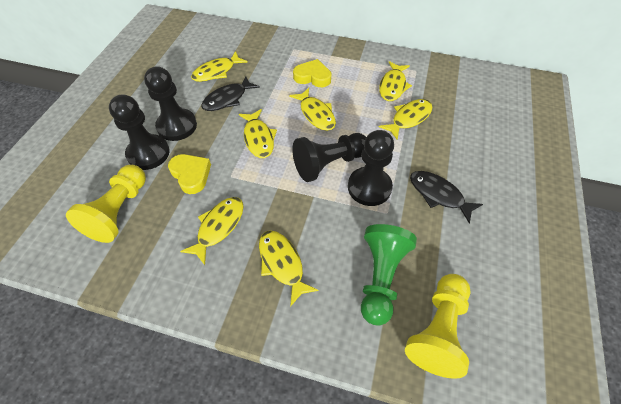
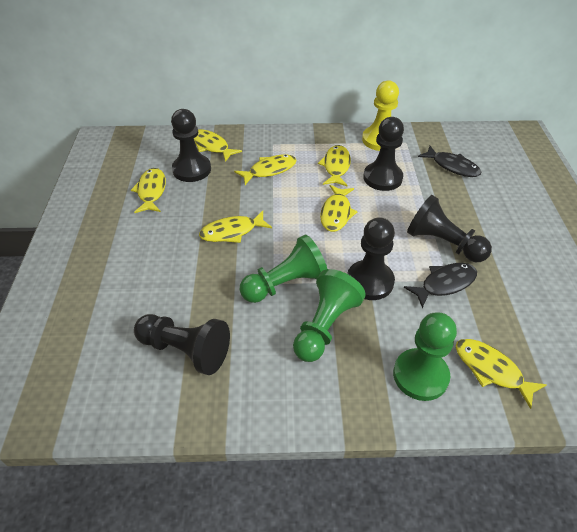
black pawn: 4 -> 5
green pawn: 1 -> 3
yellow heart: 2 -> 0
yellow pawn: 2 -> 1

